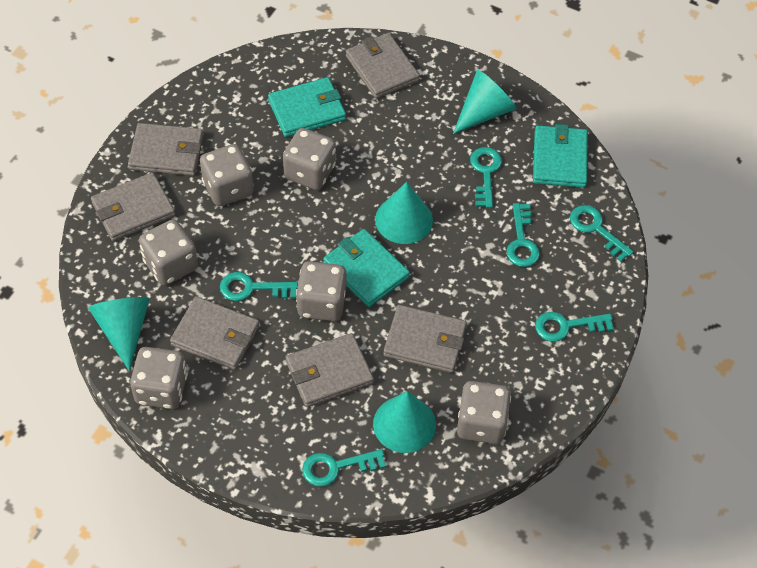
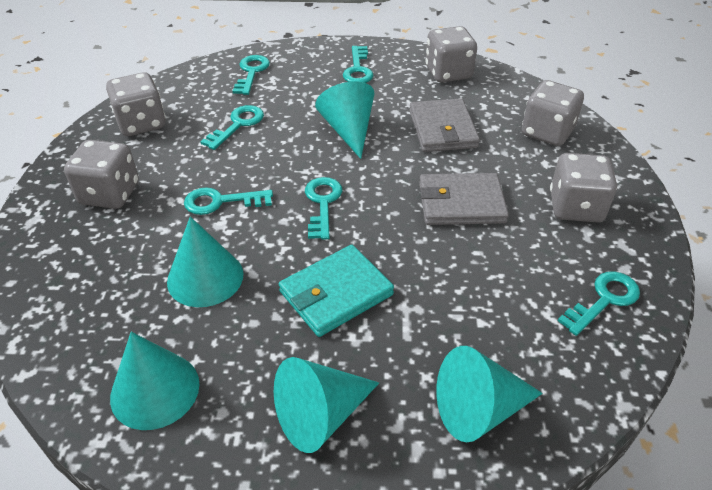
grey dice: 6 -> 5
grey wallet: 6 -> 2
turquoise cone: 4 -> 5
turquoise wallet: 3 -> 1

